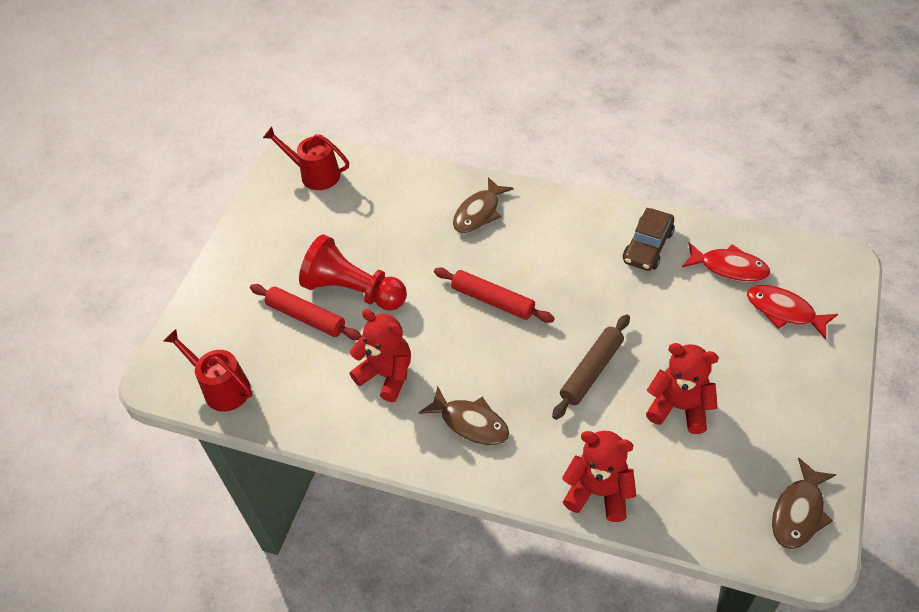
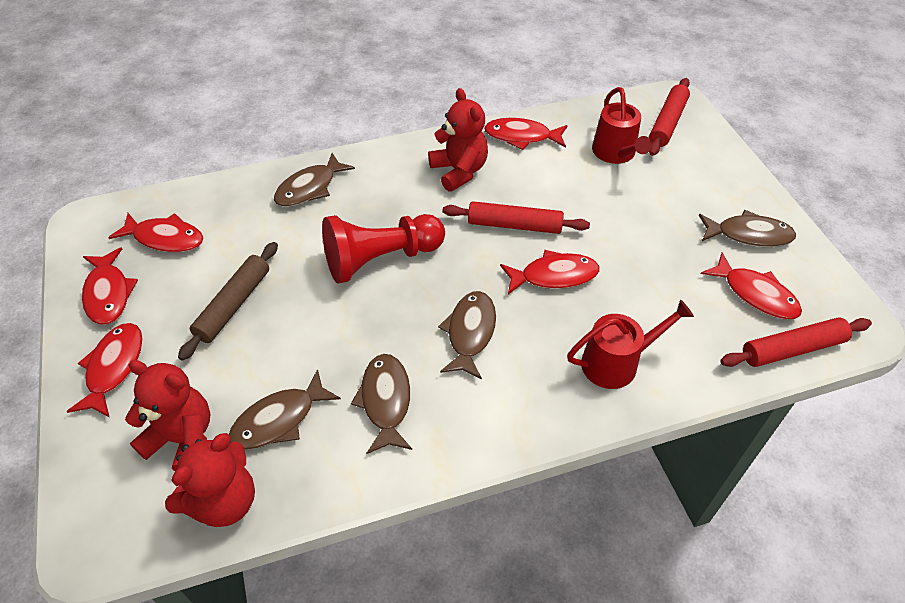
brown car: 1 -> 0
brown fish: 3 -> 5
red fish: 2 -> 6
red rolling pin: 2 -> 3

